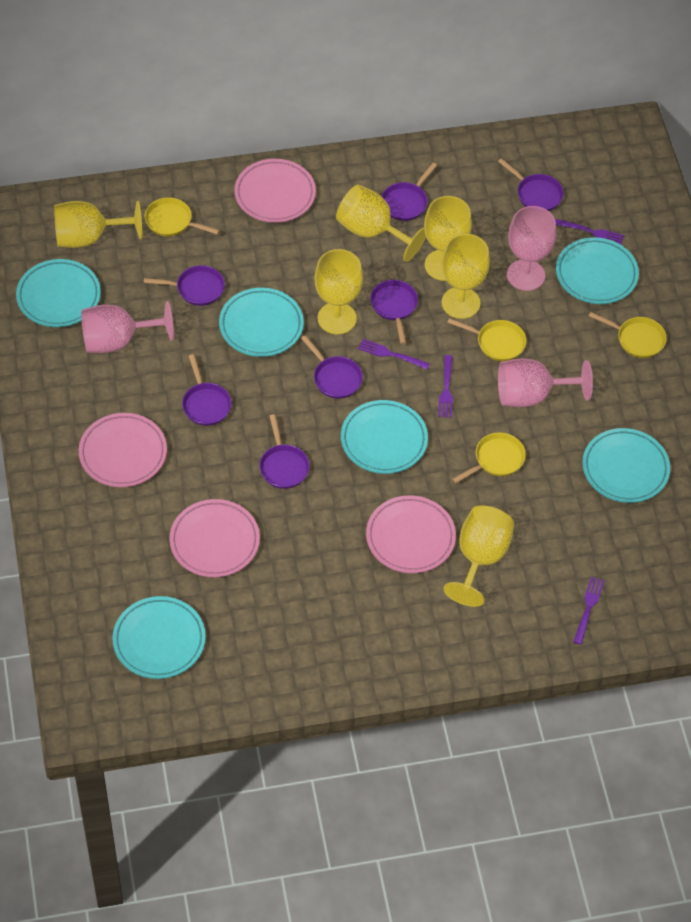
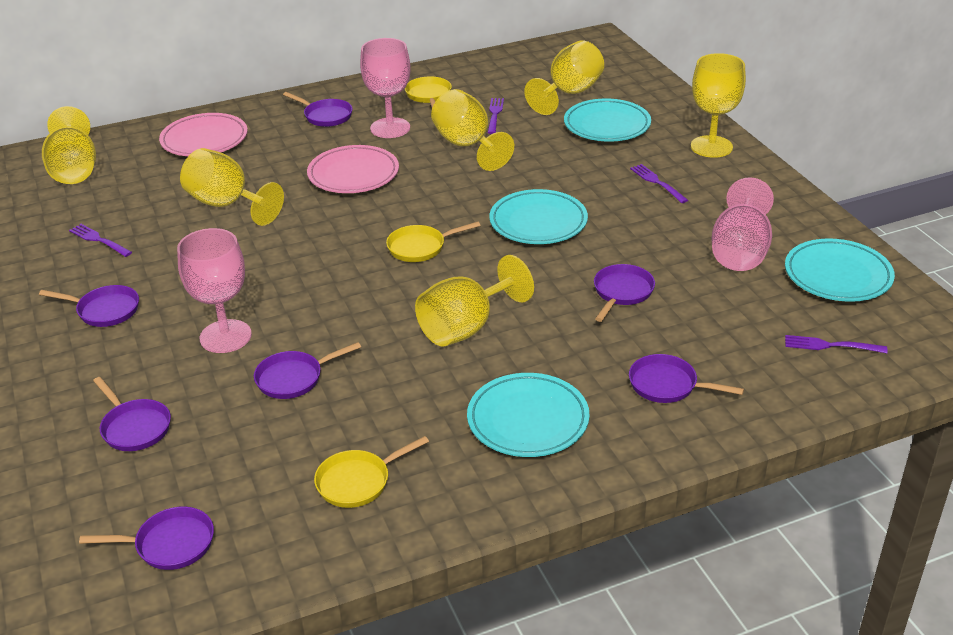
pink plate: 4 -> 2
turquoise plate: 6 -> 4
yellow pan: 4 -> 3

